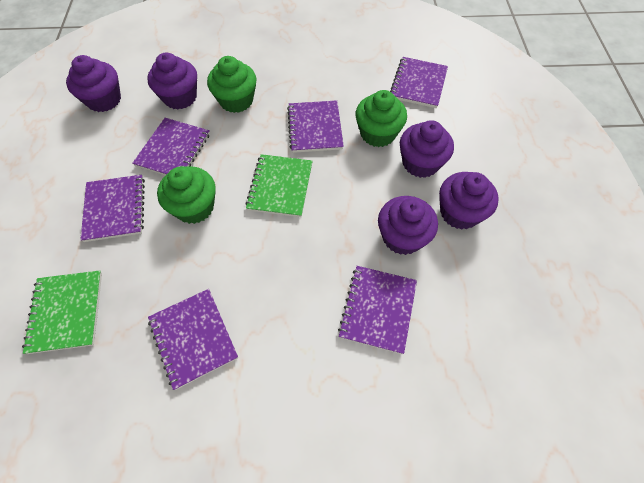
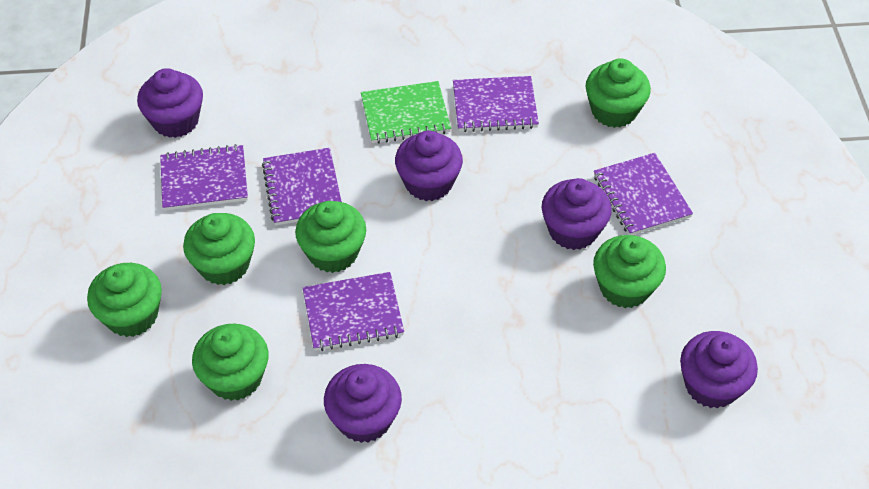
green cupcake: 3 -> 6
green notebook: 2 -> 1
purple notebook: 6 -> 5

